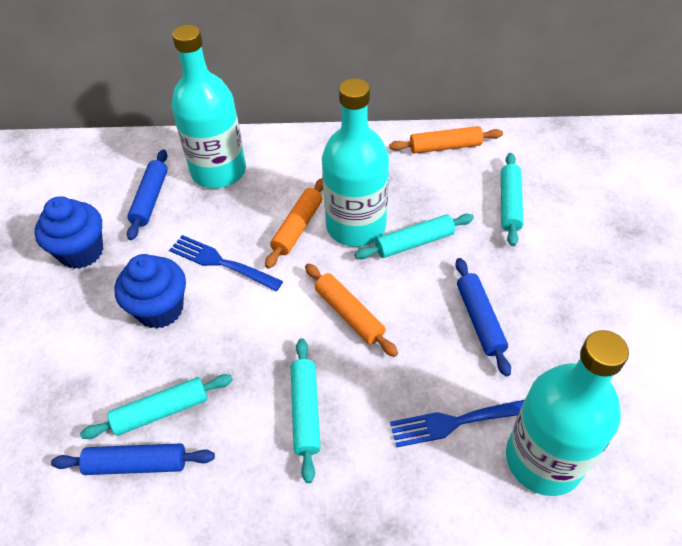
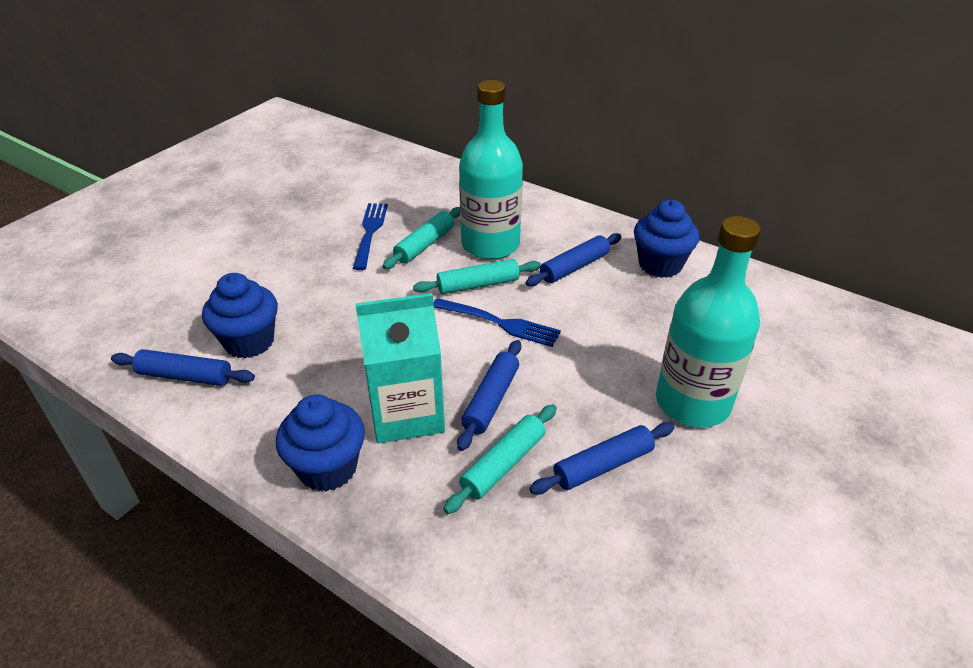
blue cupcake: 2 -> 3
blue rolling pin: 3 -> 4
orange rolling pin: 3 -> 0
turquoise bottle: 3 -> 2
turquoise carton: 0 -> 1
turquoise rolling pin: 4 -> 3

